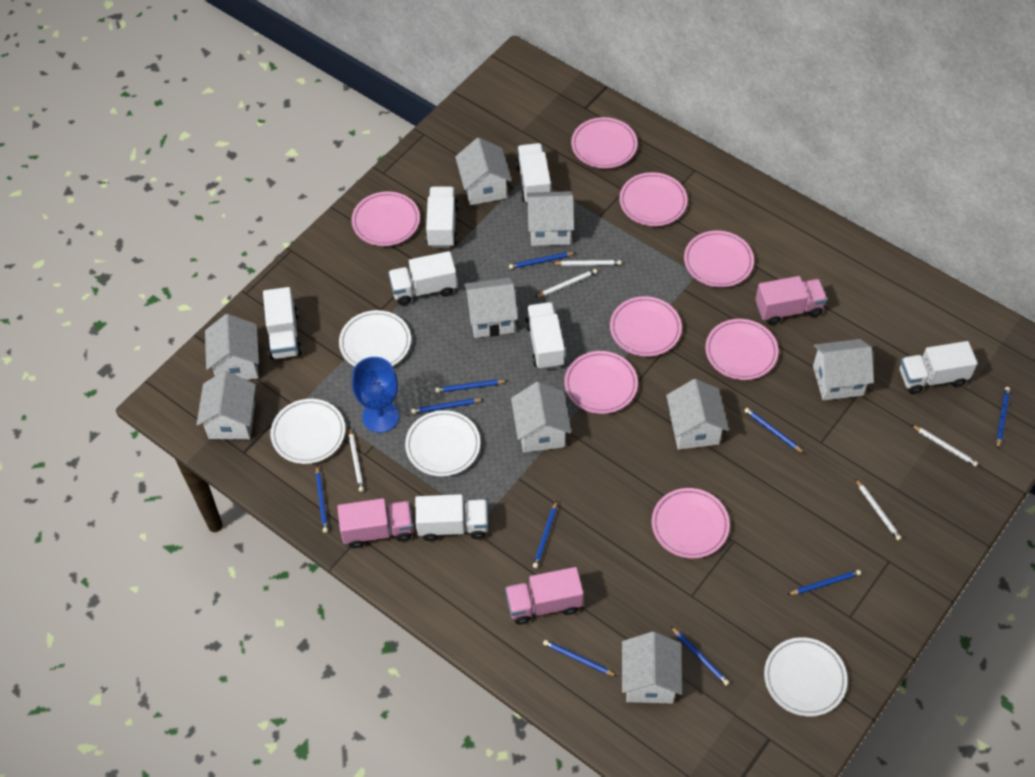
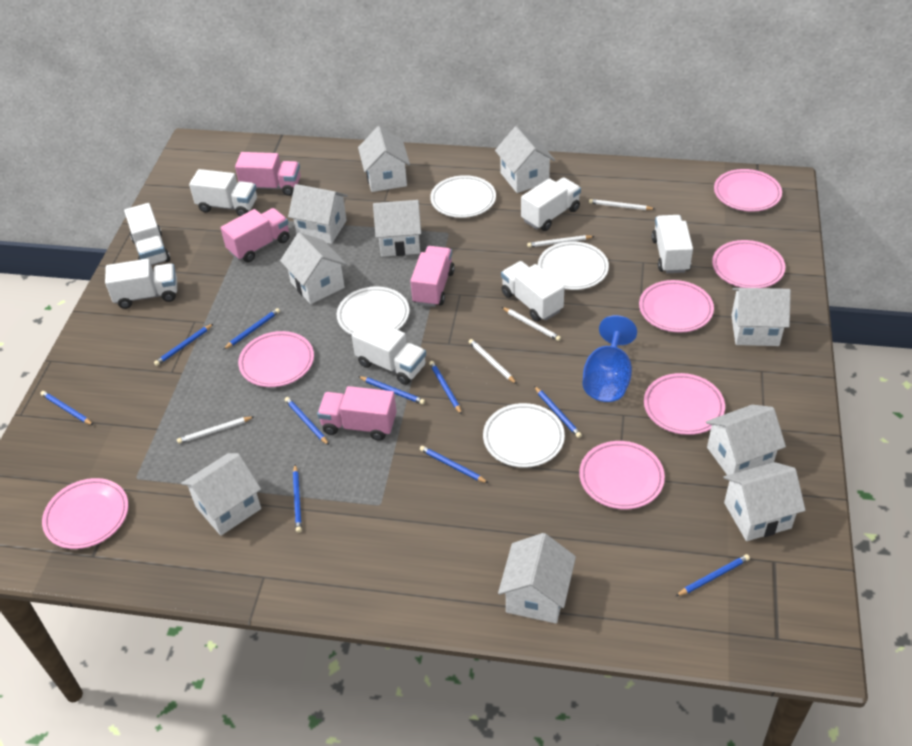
pink plate: 8 -> 7
pink truck: 3 -> 4
white house: 9 -> 10

